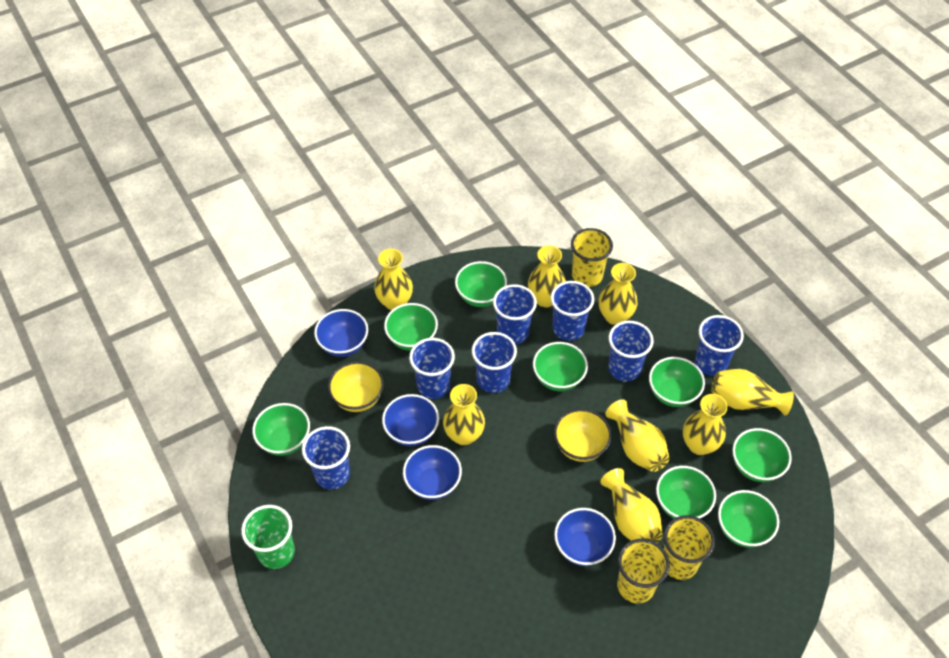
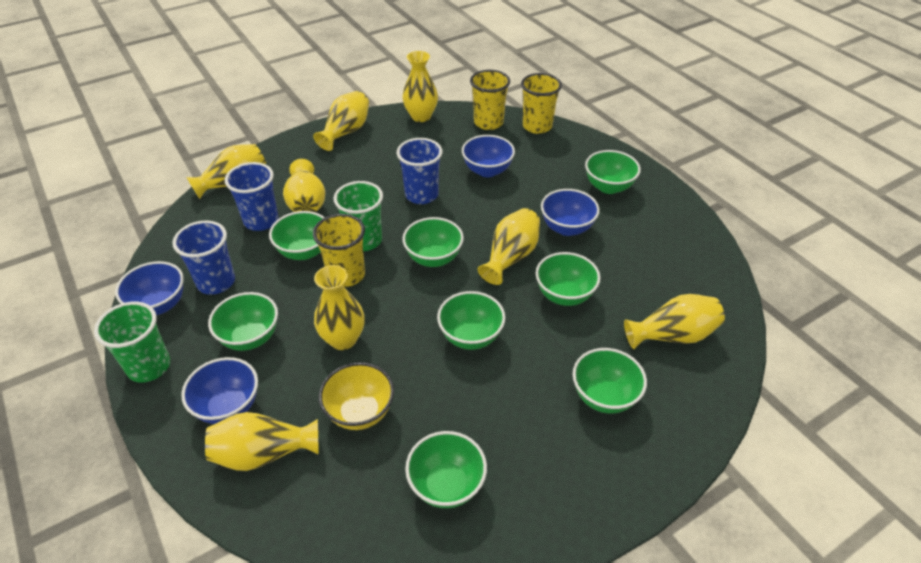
blue cup: 7 -> 3
green cup: 1 -> 2
yellow bowl: 2 -> 1

